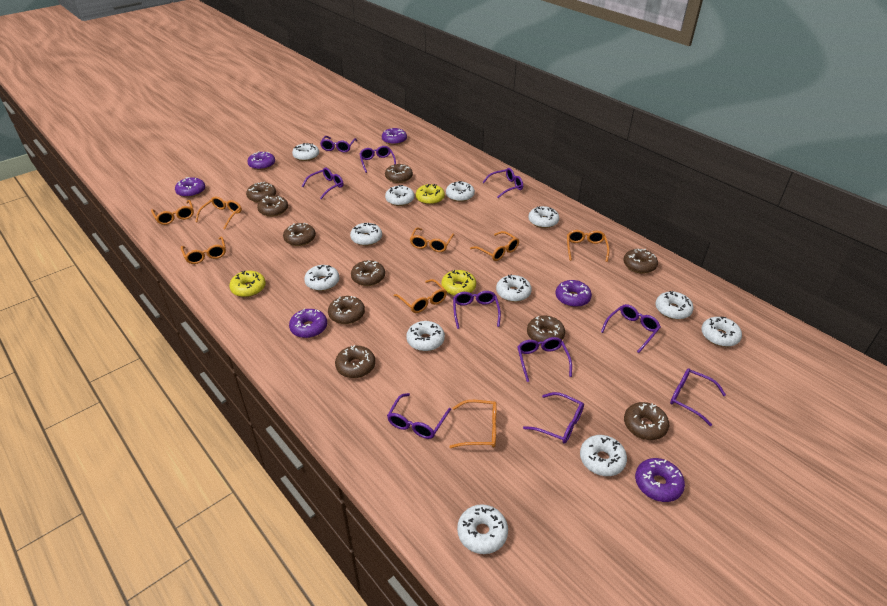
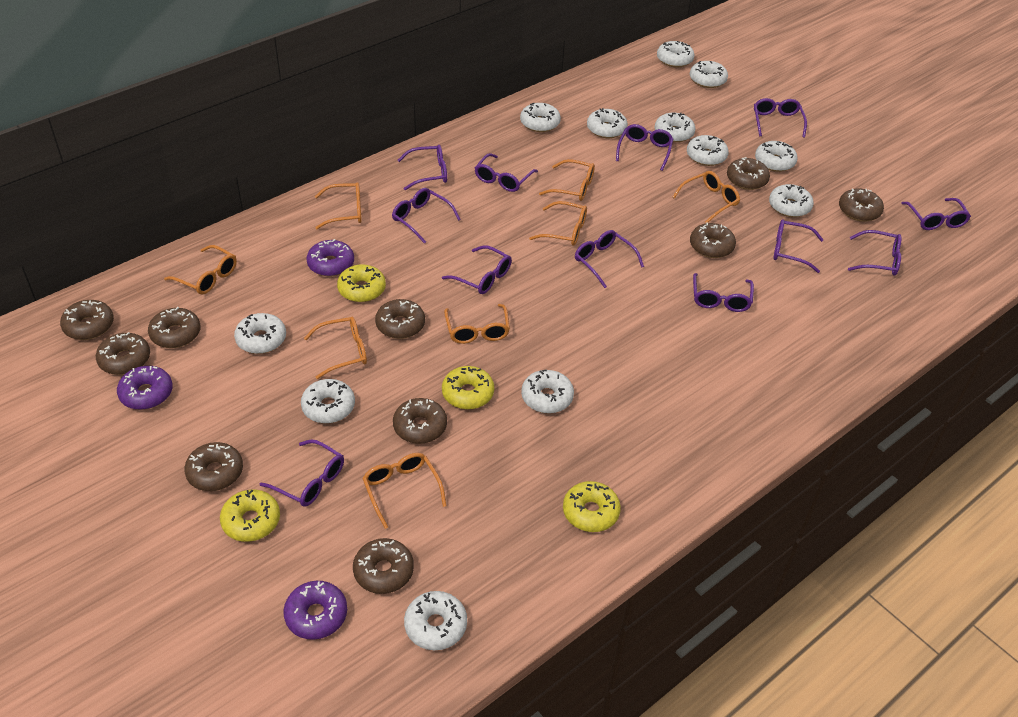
purple donut: 6 -> 3
purple glasses: 10 -> 12
yellow donut: 3 -> 4

